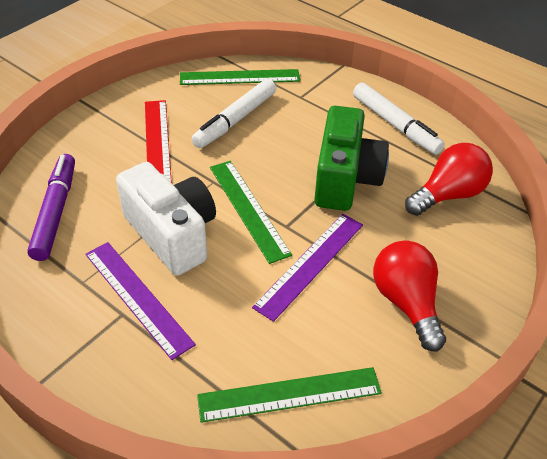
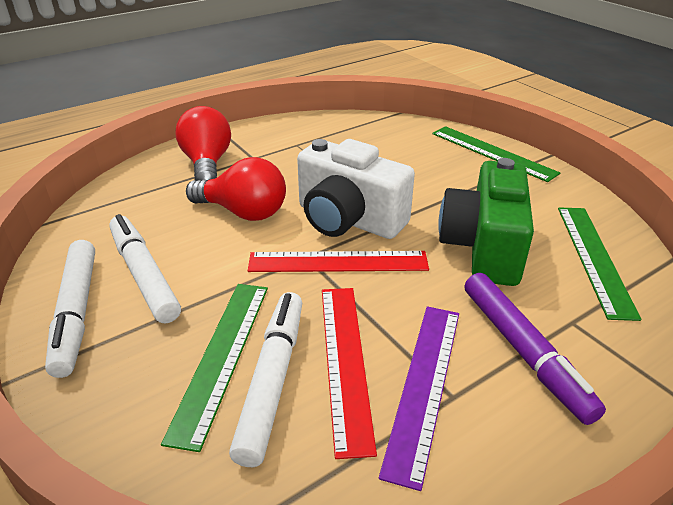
purple ruler: 2 -> 1
red ruler: 1 -> 2
white marker: 2 -> 3

